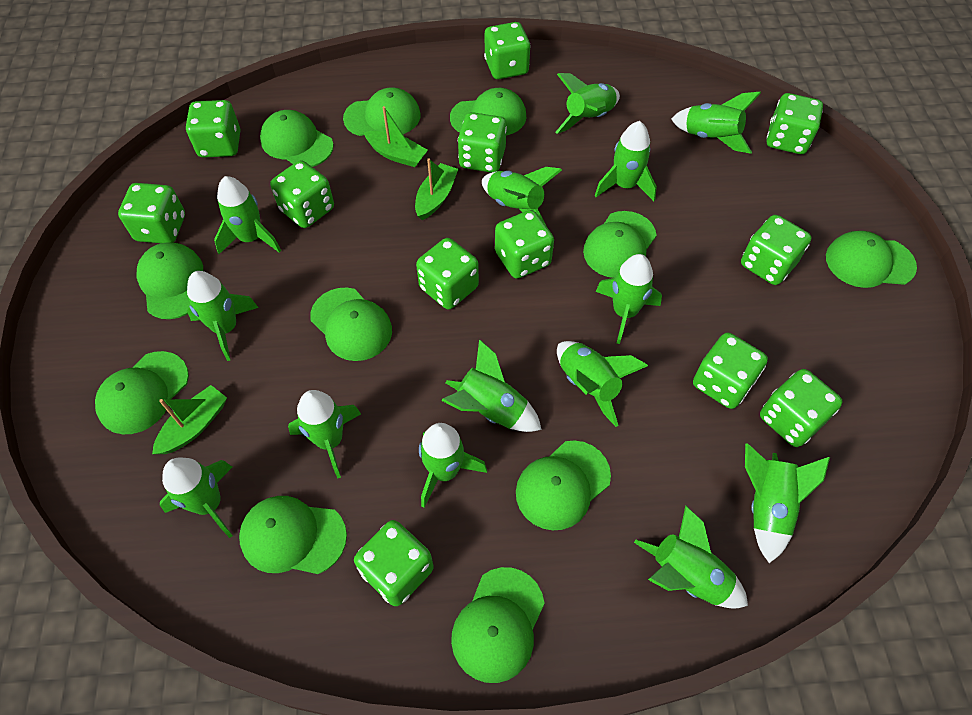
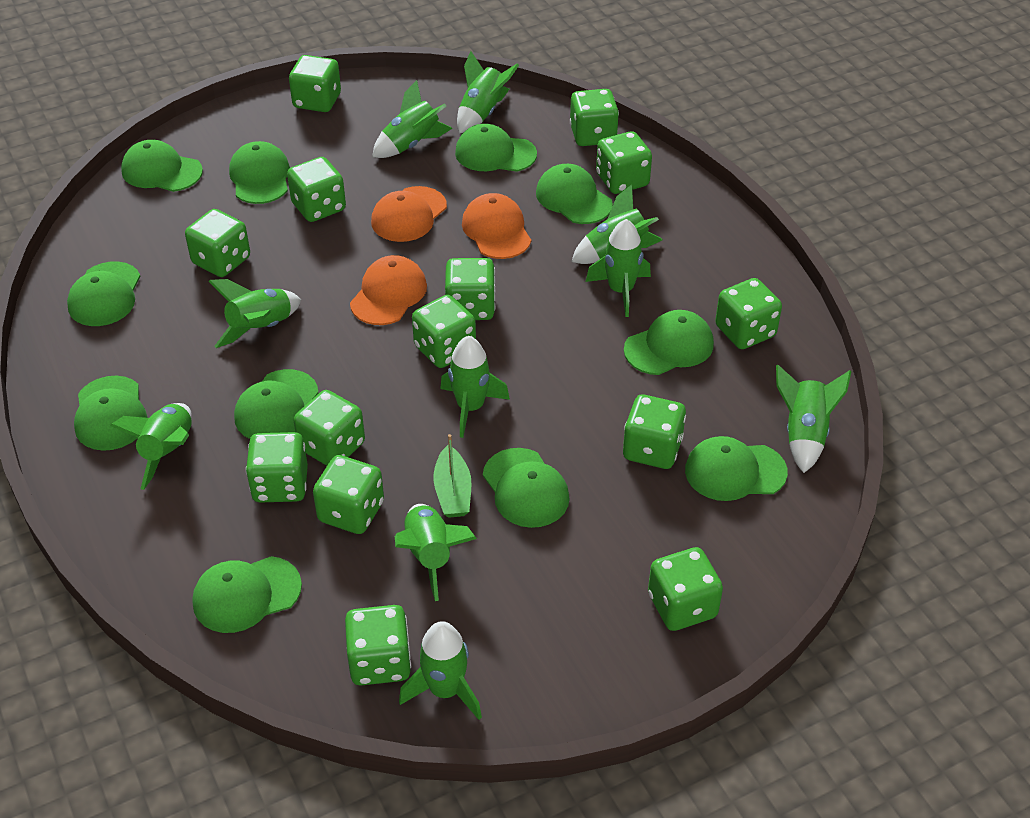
green boat: 3 -> 1
green dice: 12 -> 14
green rocket: 14 -> 10
orange cap: 0 -> 3

